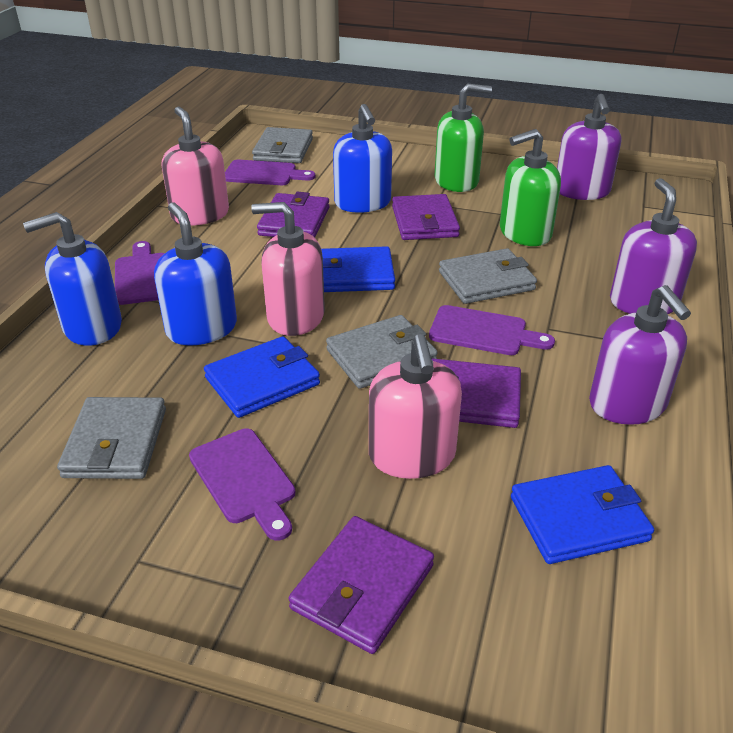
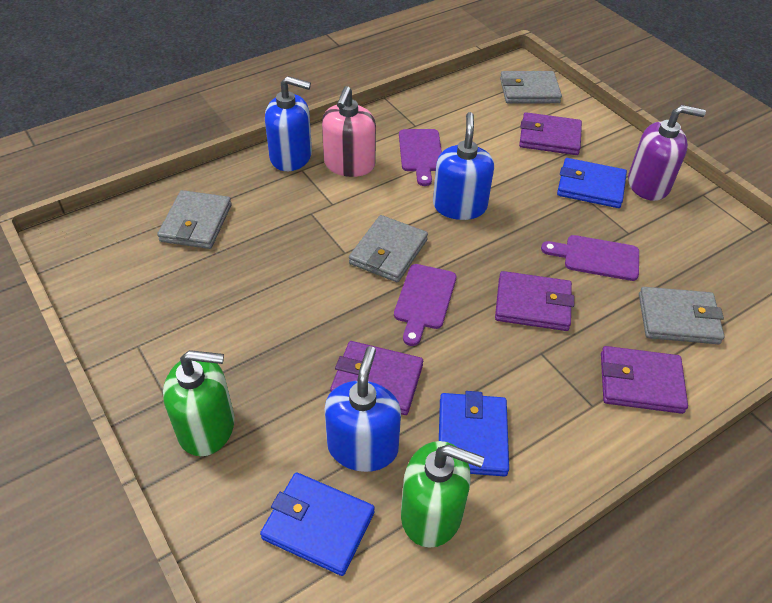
pink soap dispenser: 3 -> 1
purple cutting board: 4 -> 3
purple soap dispenser: 3 -> 1

